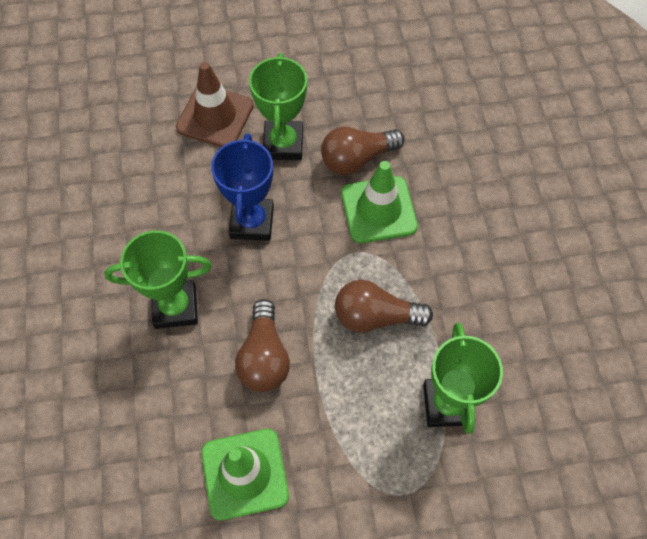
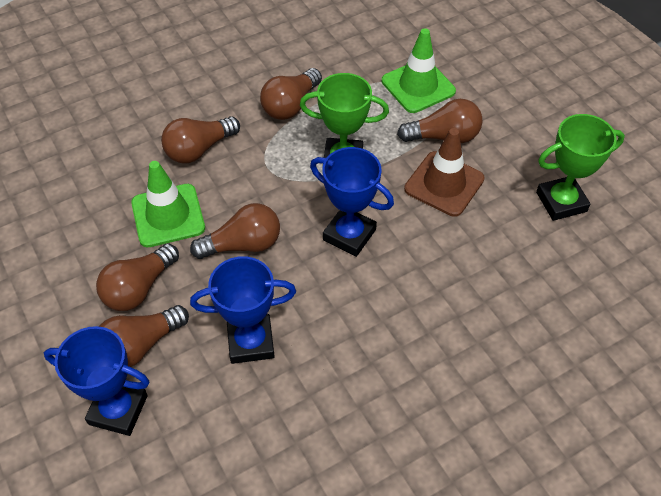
blue trophy: 1 -> 3
brown light bulb: 3 -> 6
green trophy: 3 -> 2

